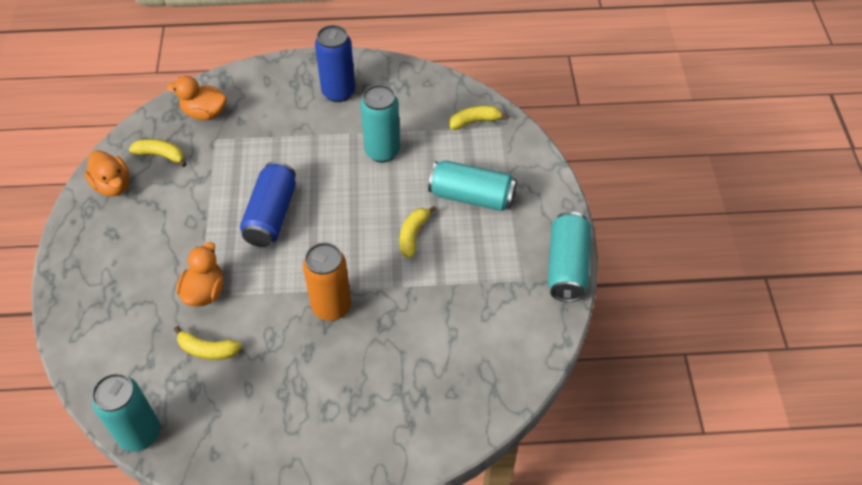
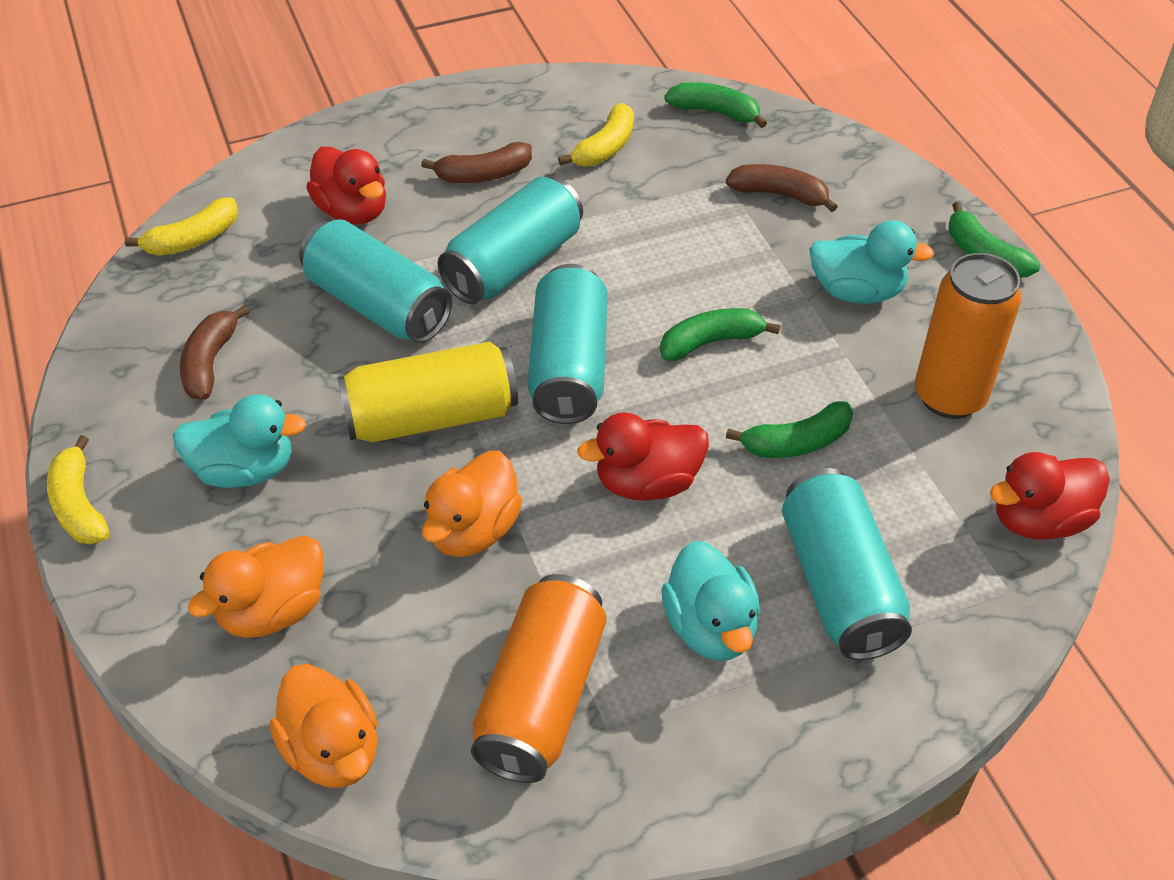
blue can: 2 -> 0
brown banana: 0 -> 3
green banana: 0 -> 4
orange can: 1 -> 2
red duck: 0 -> 3
turquoise duck: 0 -> 3
yellow banana: 4 -> 3
yellow can: 0 -> 1

